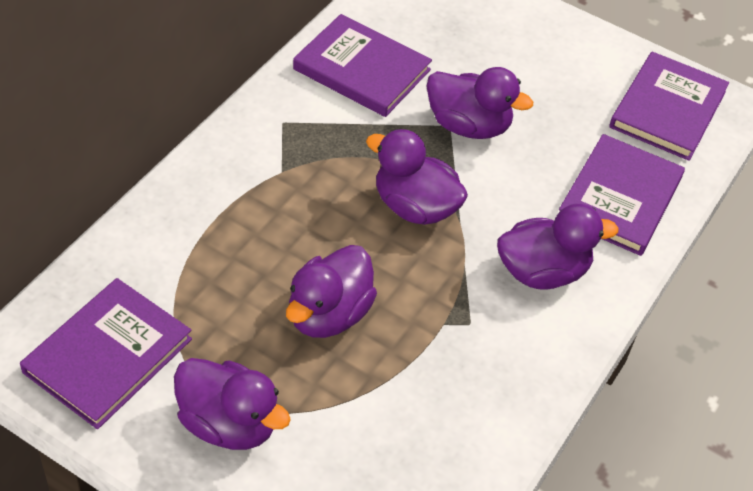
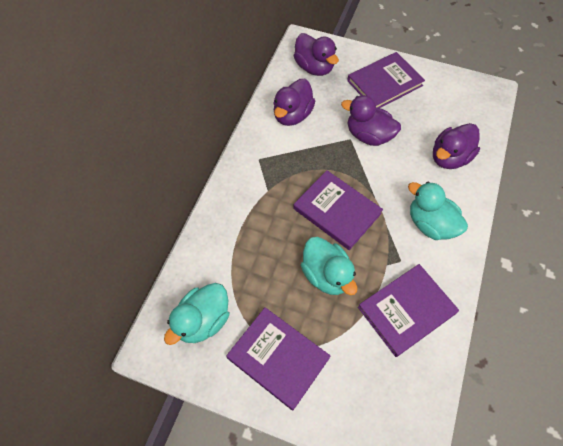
purple duck: 5 -> 4
turquoise duck: 0 -> 3

